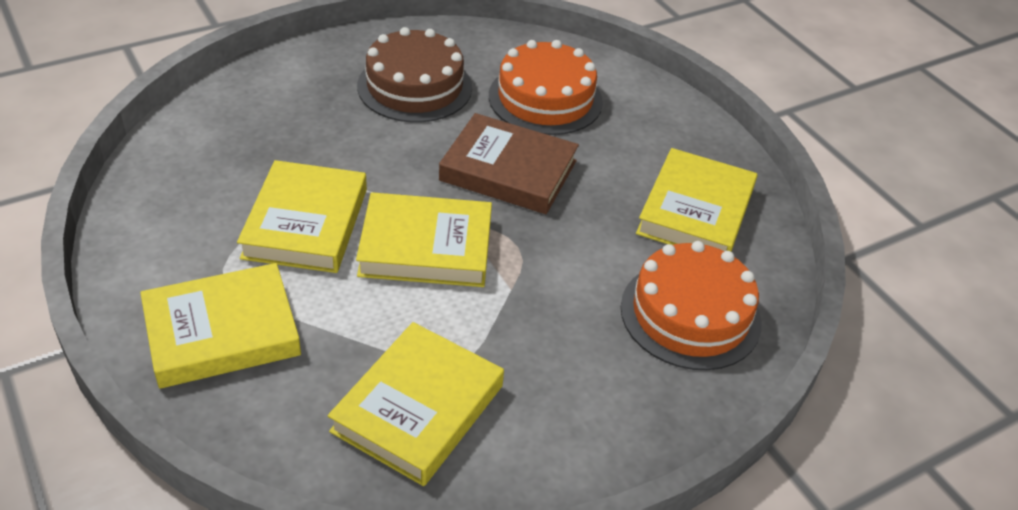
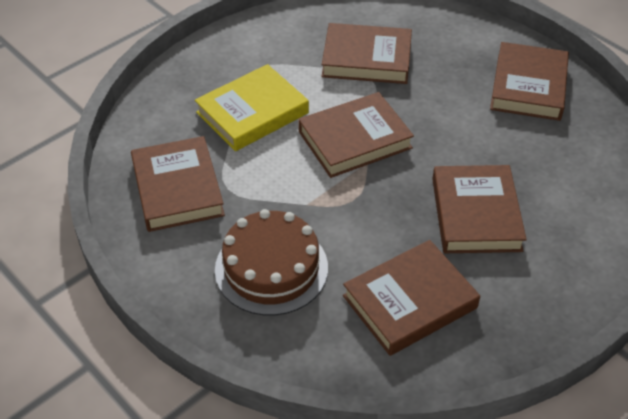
brown book: 1 -> 6
orange cake: 2 -> 0
yellow book: 5 -> 1

